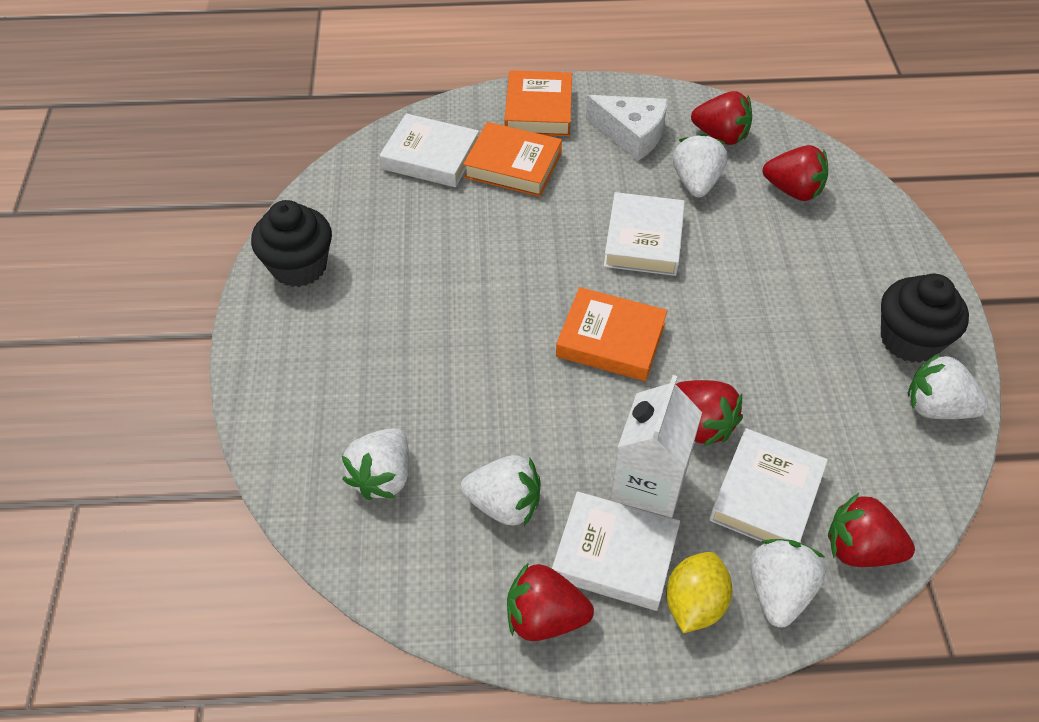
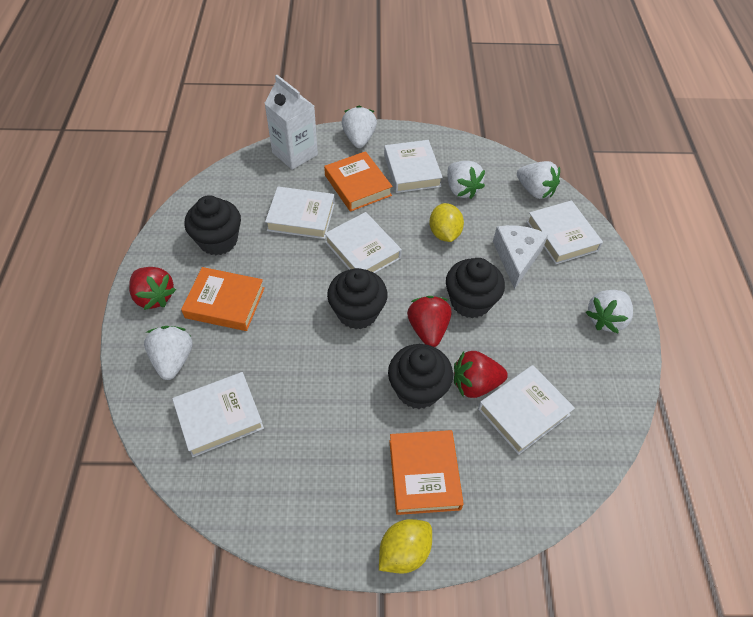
black cupcake: 2 -> 4
red strawberry: 5 -> 3
white book: 4 -> 6
yellow lemon: 1 -> 2

